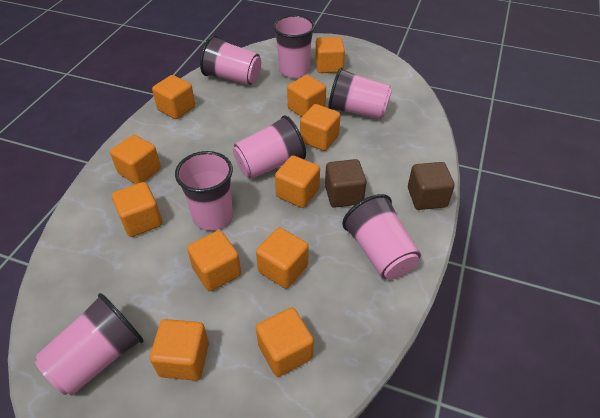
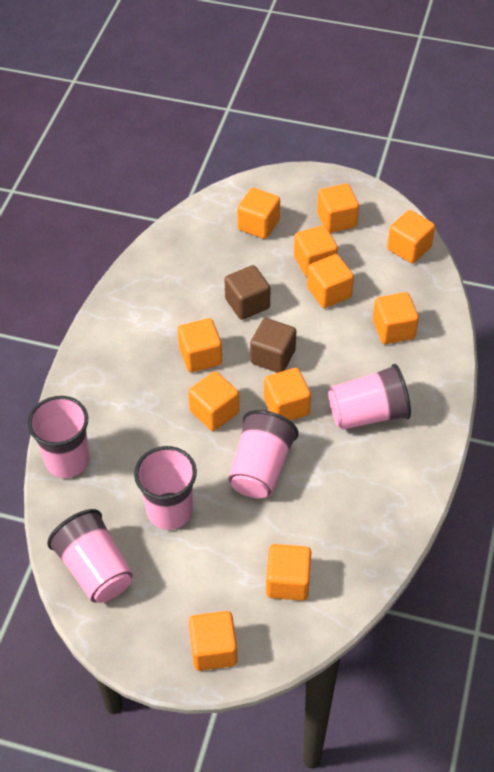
pink cup: 7 -> 5

